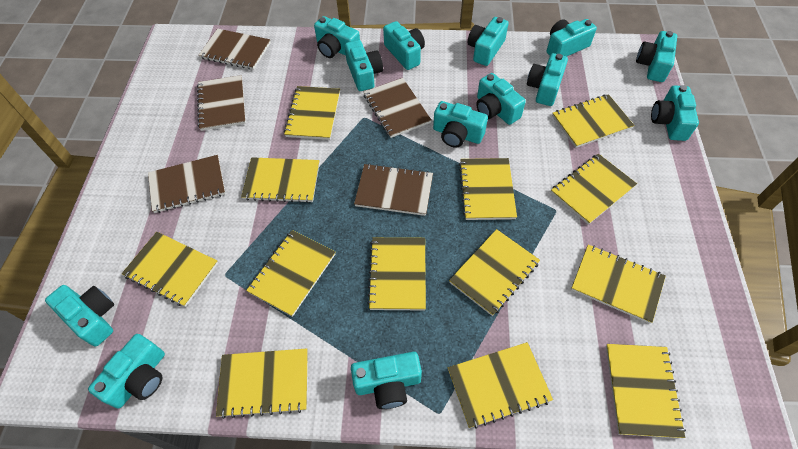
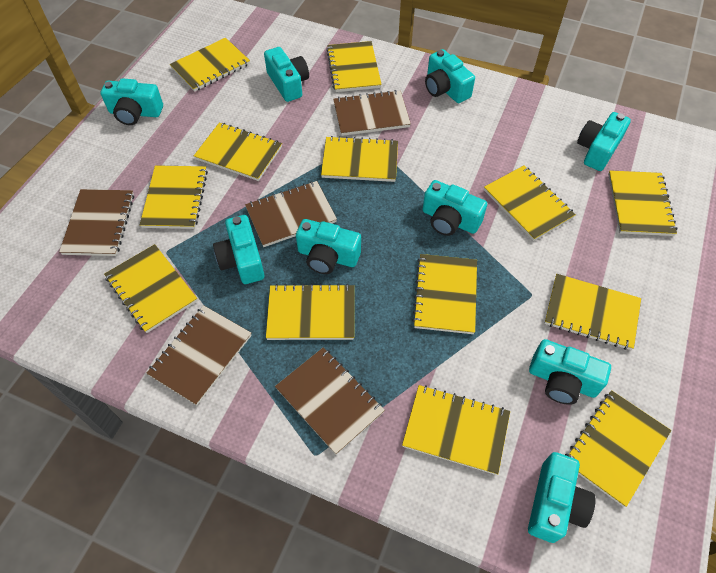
turquoise camera: 13 -> 9

